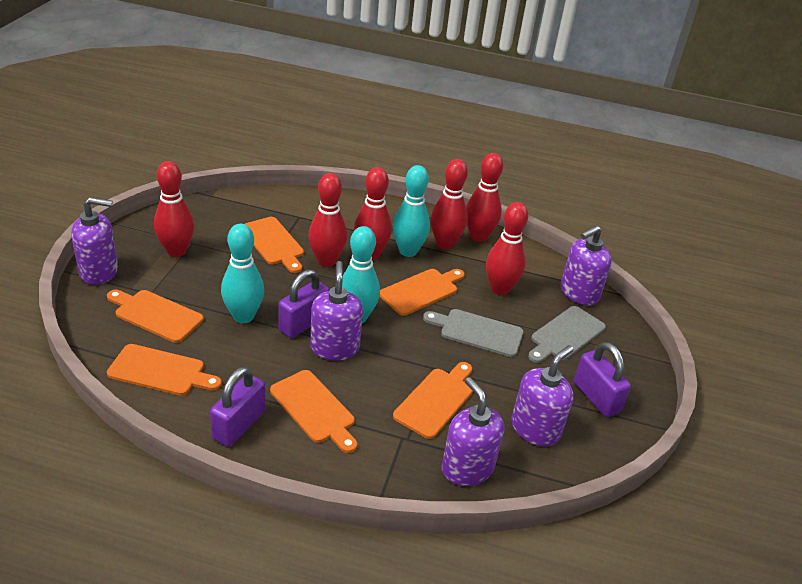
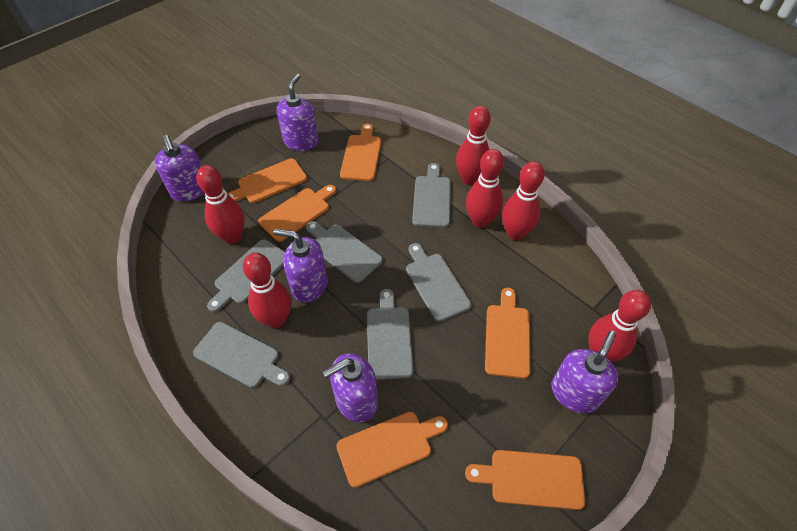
grey cutting board: 2 -> 6
purple padlock: 3 -> 0
turquoise bowling pin: 3 -> 0

